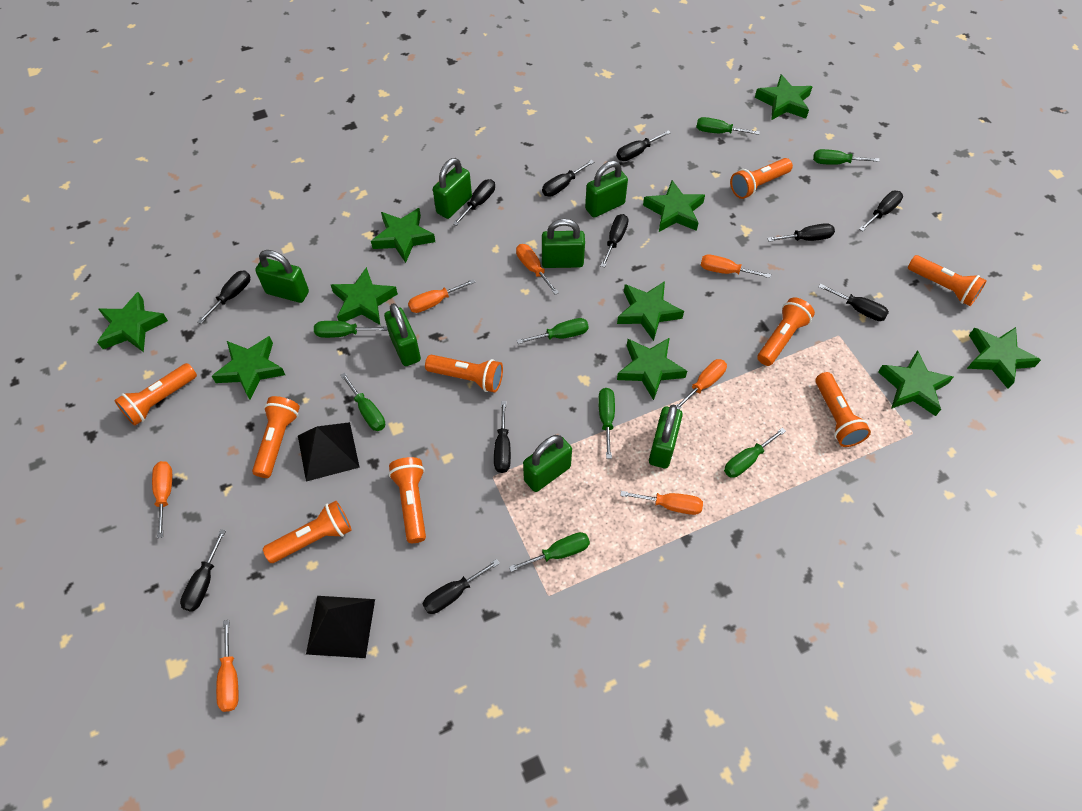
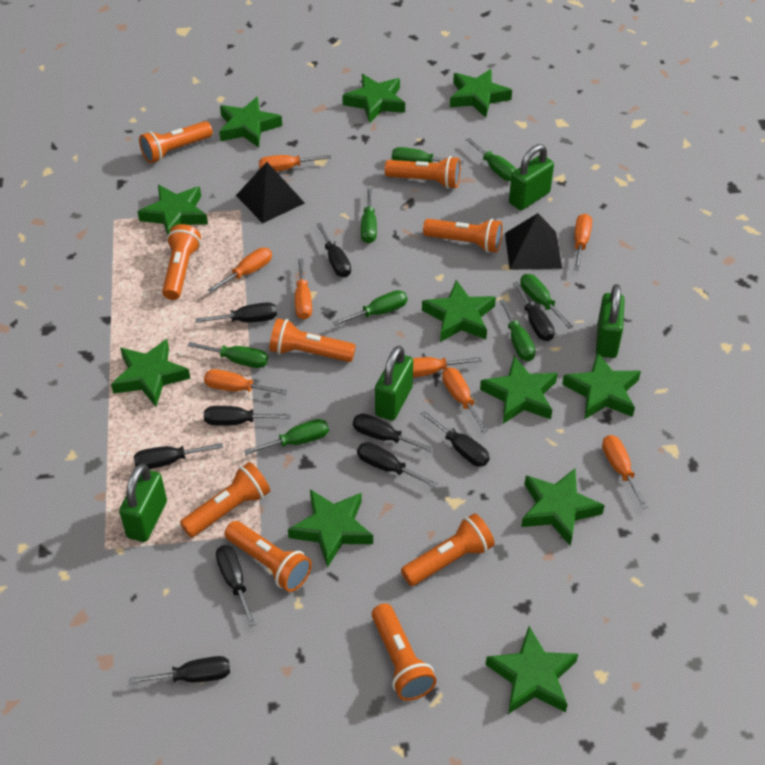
black screwdriver: 11 -> 10
green padlock: 7 -> 4
green star: 10 -> 11
orange screwdriver: 7 -> 8

